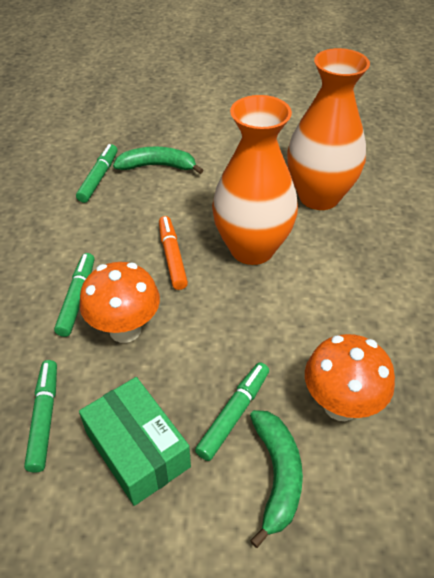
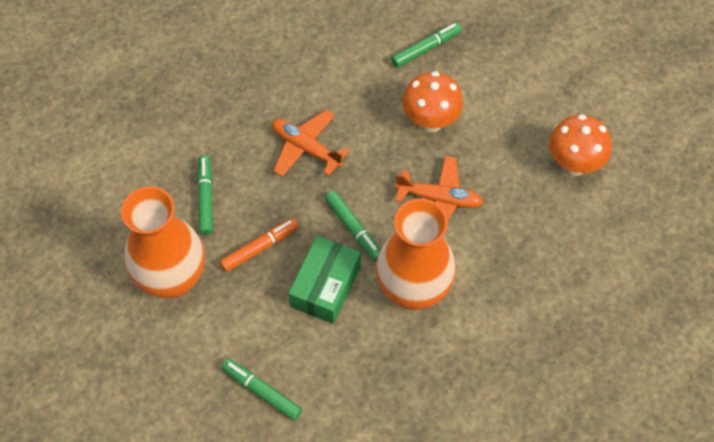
green banana: 2 -> 0
orange plane: 0 -> 2

